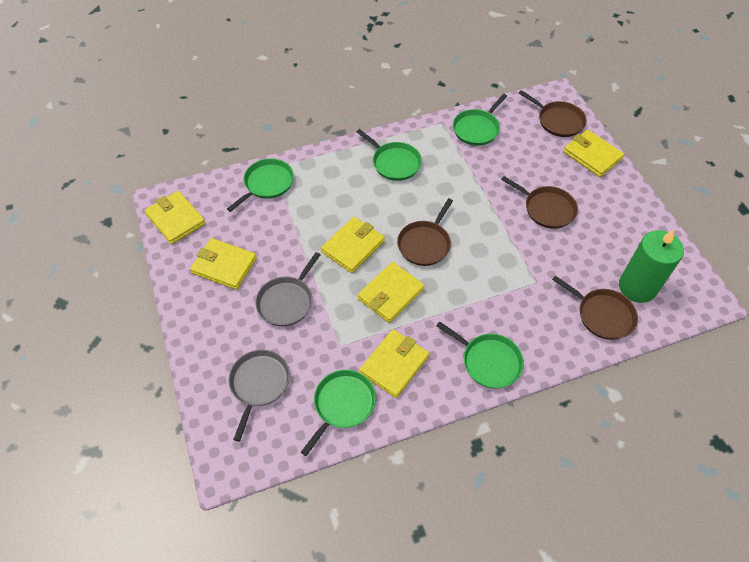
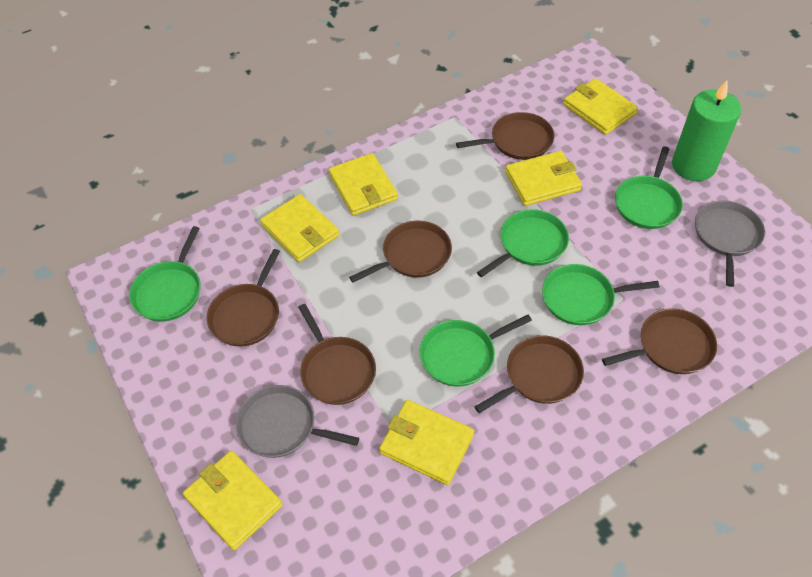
brown pan: 4 -> 6

